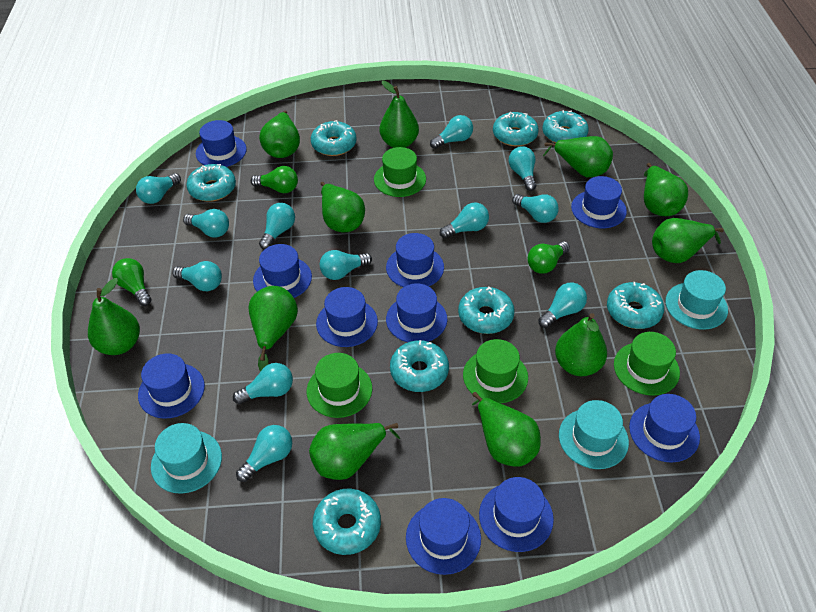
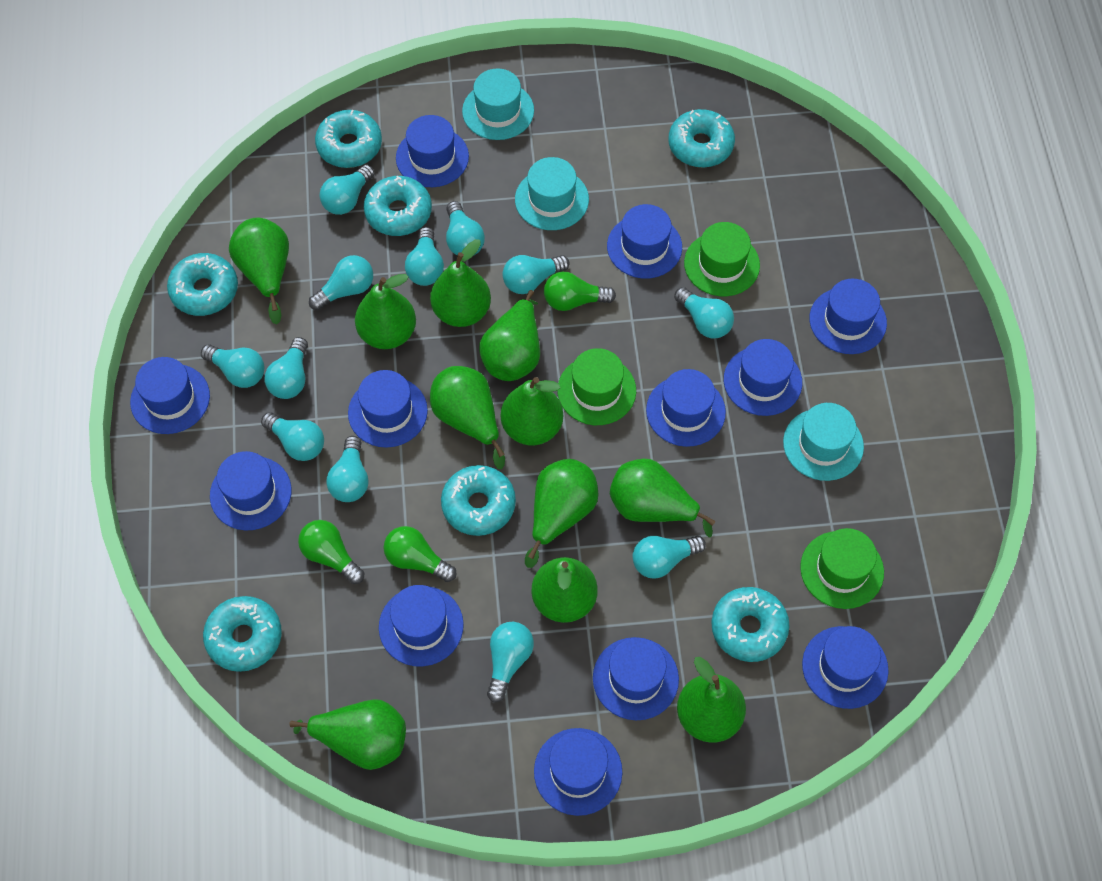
blue hat: 10 -> 12
green hat: 4 -> 3
turquoise donut: 8 -> 7

